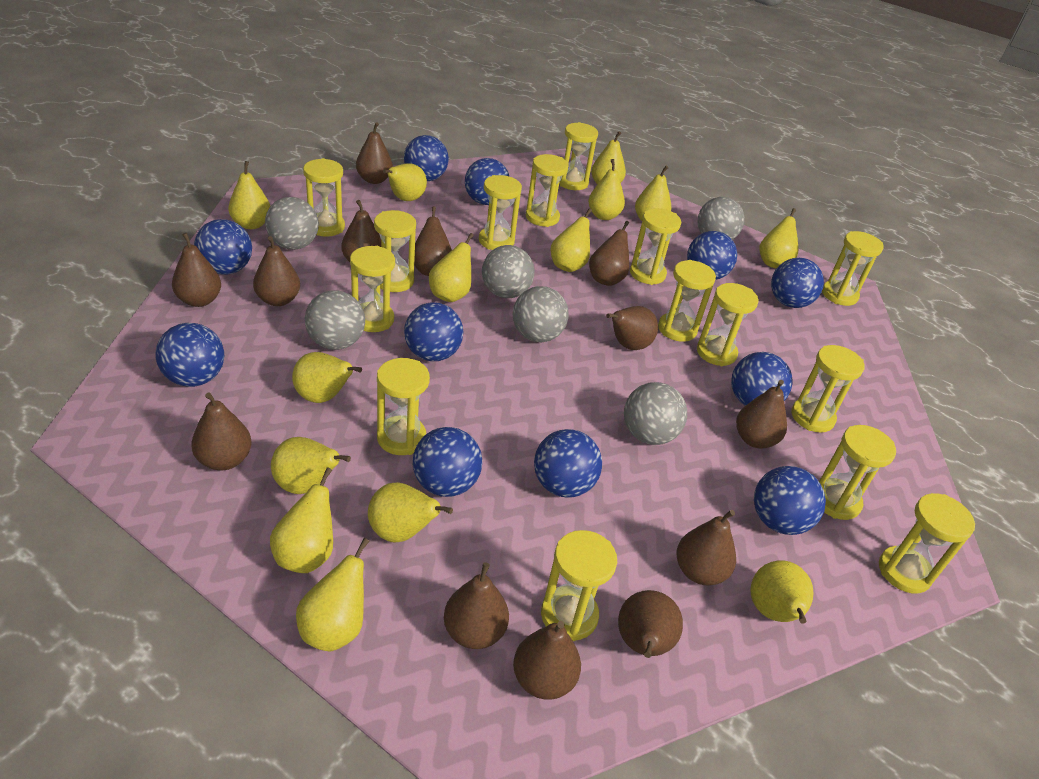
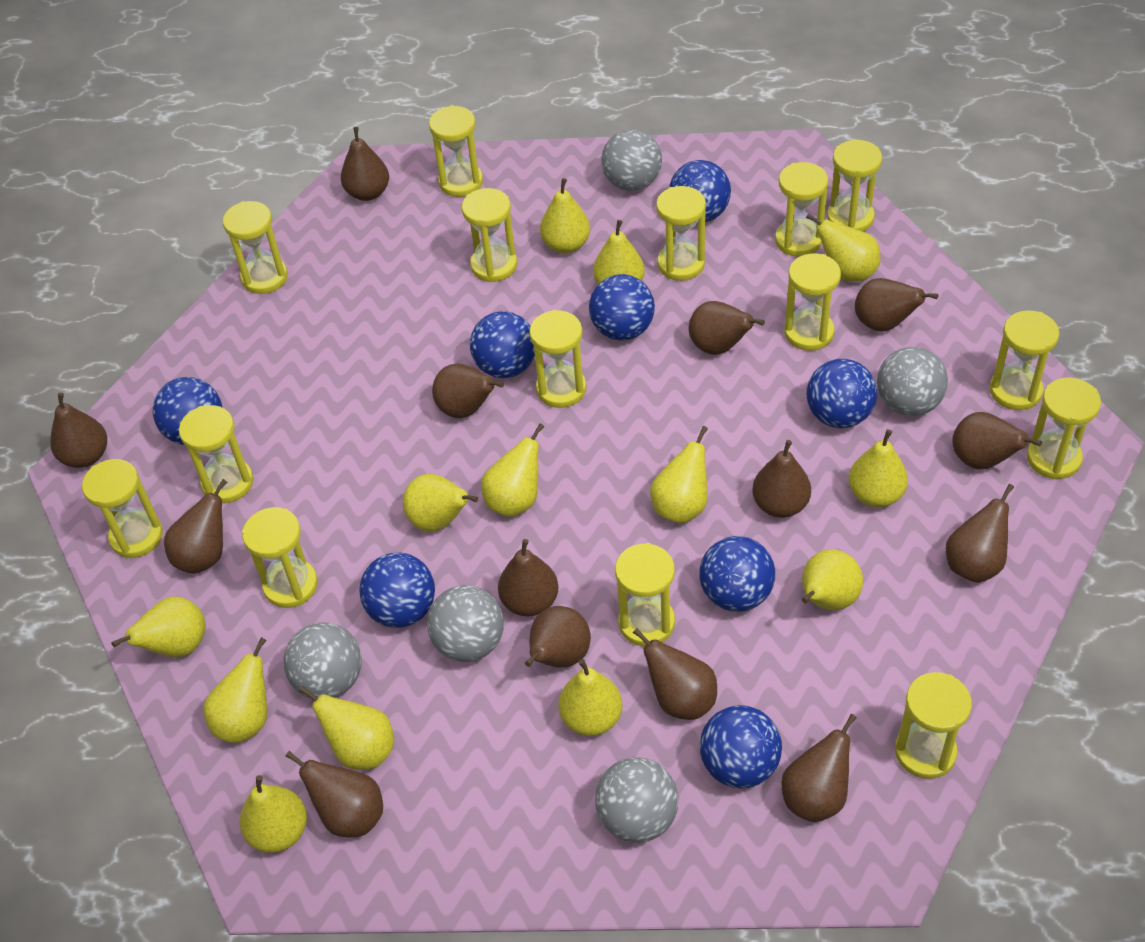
blue ball: 11 -> 8
brown pear: 13 -> 14
grey ball: 6 -> 5
yellow pear: 14 -> 13

